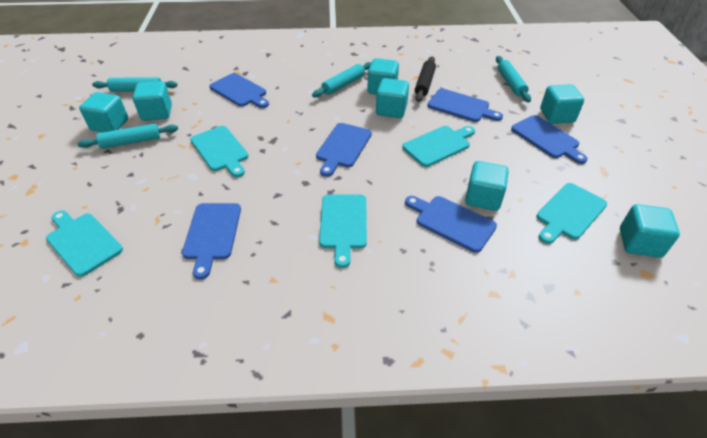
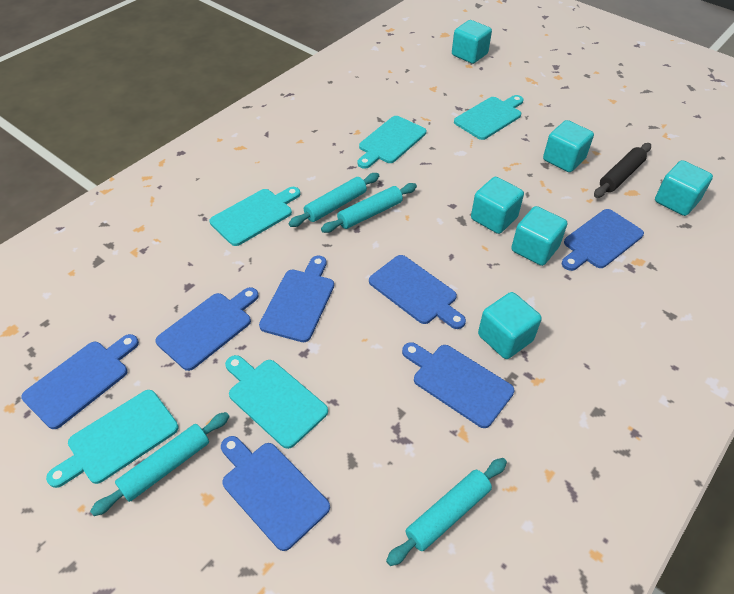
blue cutting board: 6 -> 7
turquoise cube: 7 -> 6

